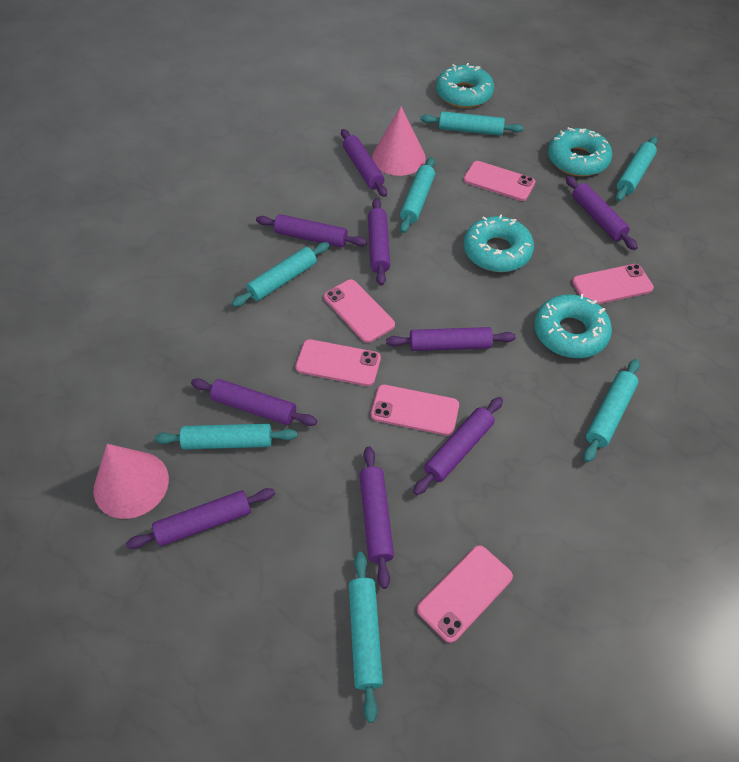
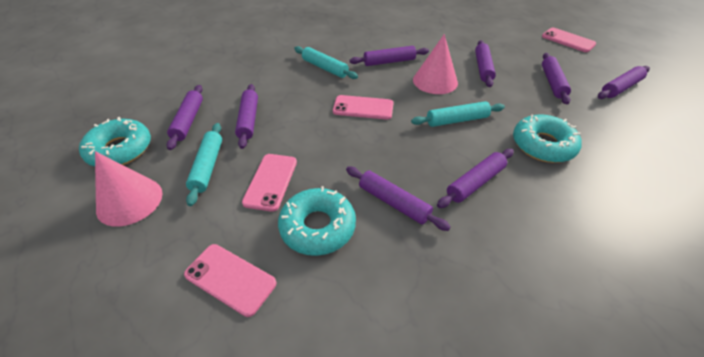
pink phone: 6 -> 4
purple rolling pin: 9 -> 8
turquoise donut: 4 -> 3
turquoise rolling pin: 7 -> 3

